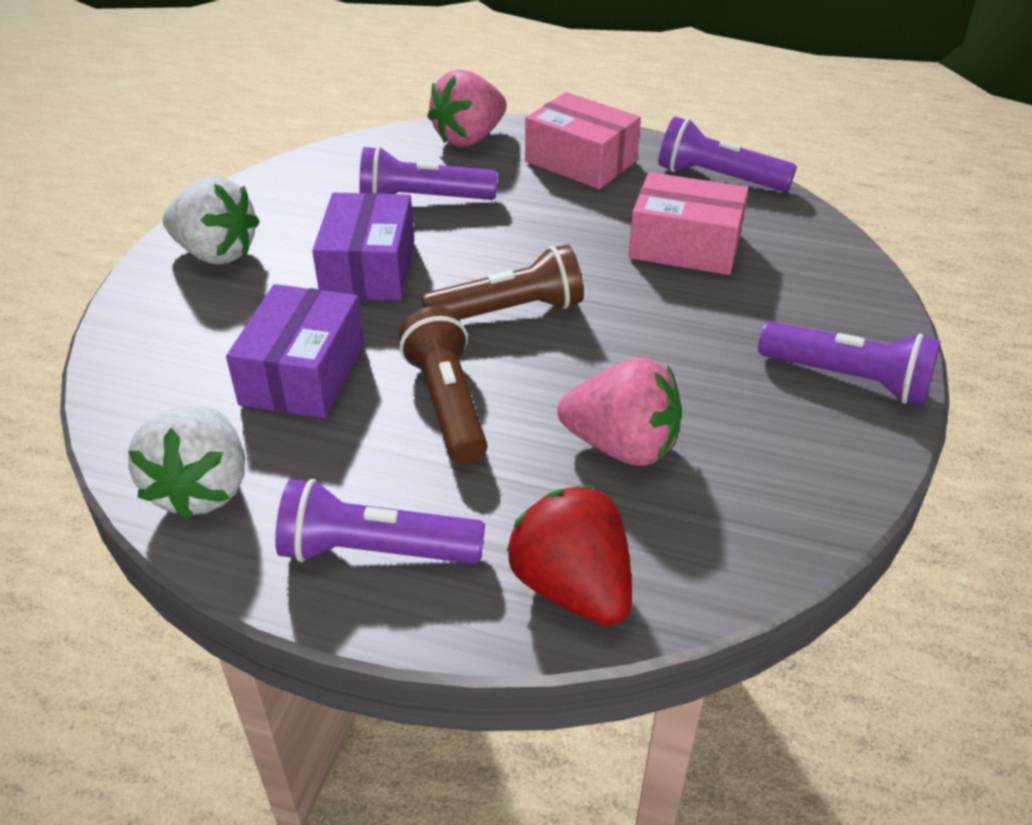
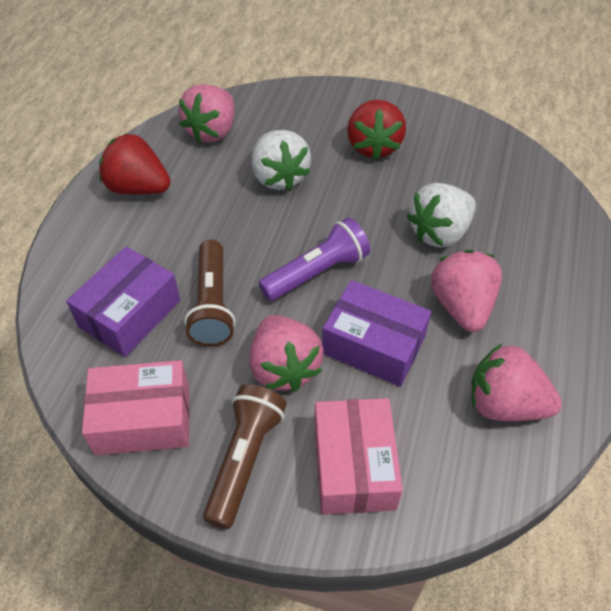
pink strawberry: 2 -> 4
purple flashlight: 4 -> 1
red strawberry: 1 -> 2

